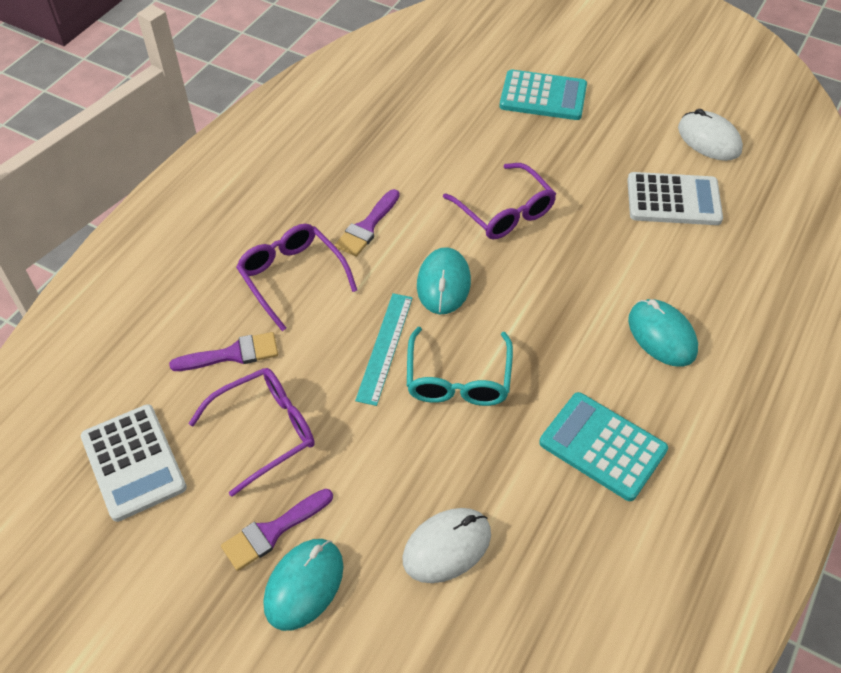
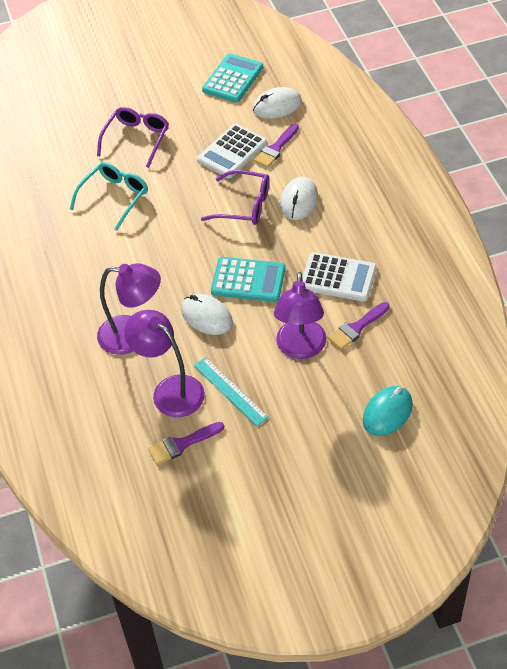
purple glasses: 3 -> 2
purple lamp: 0 -> 3
turquoise mouse: 3 -> 1
white mouse: 2 -> 3

